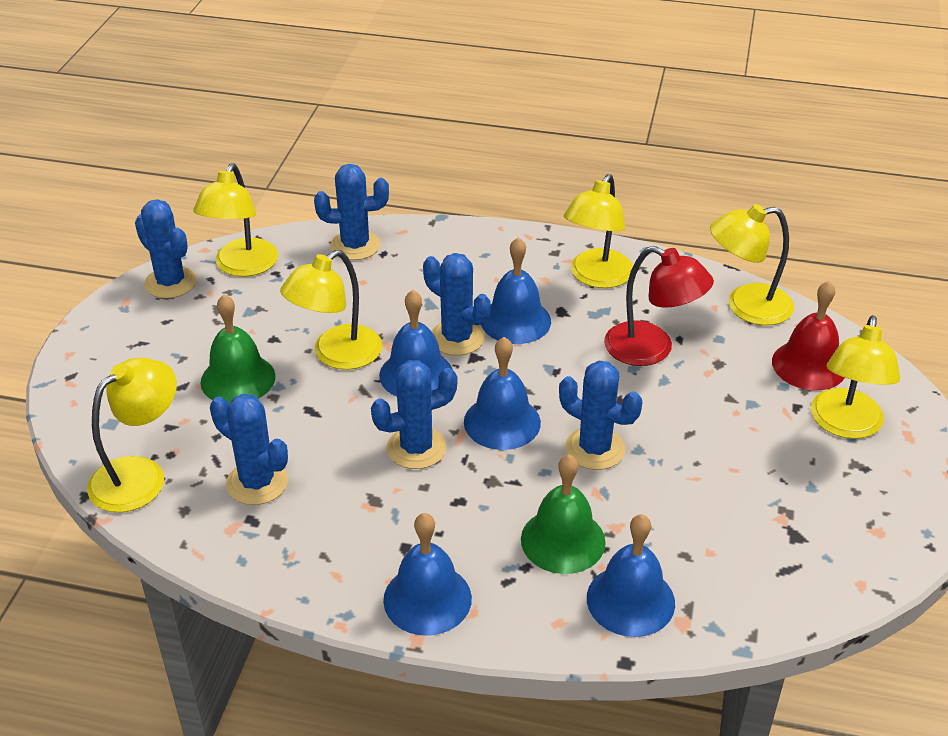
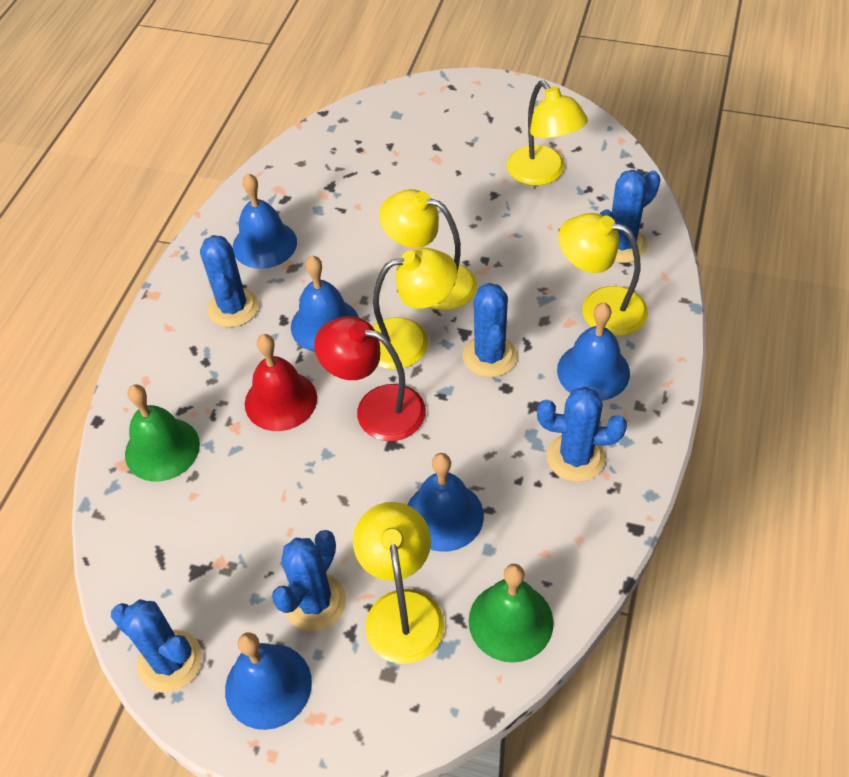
yellow lamp: 6 -> 5

